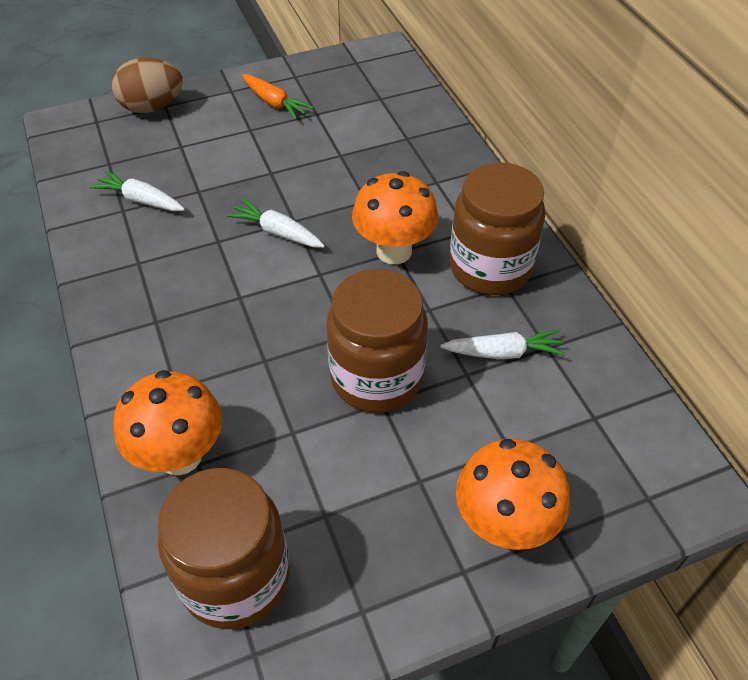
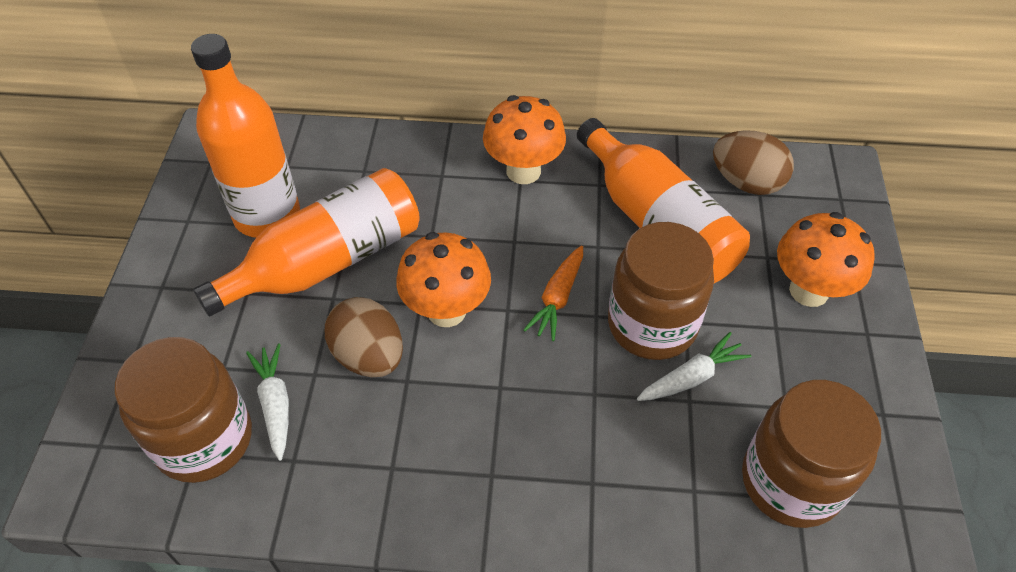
brown egg: 1 -> 2
orange bottle: 0 -> 3
white carrot: 3 -> 2

